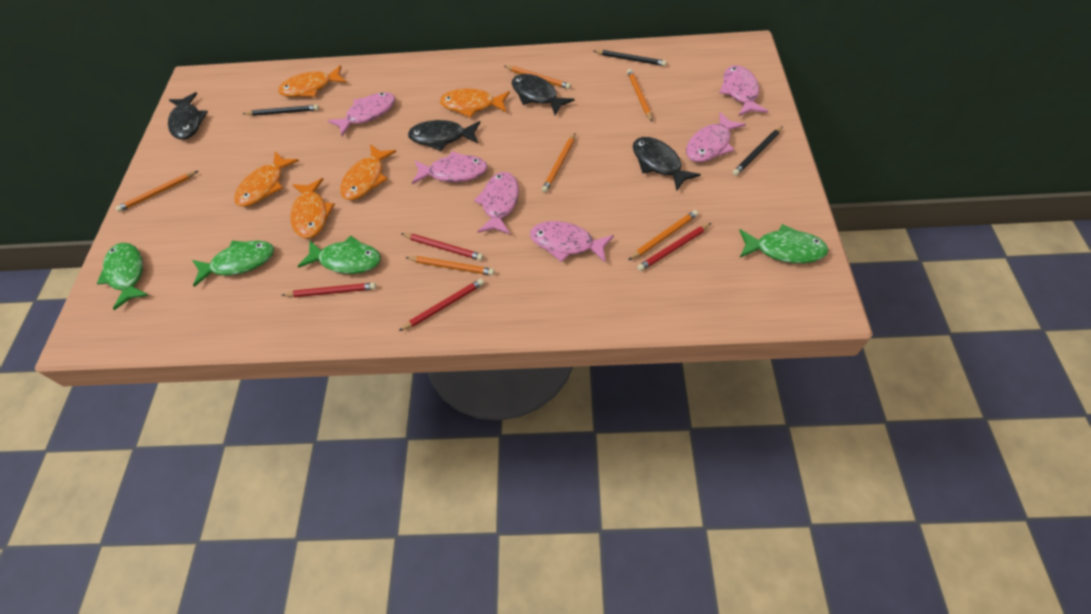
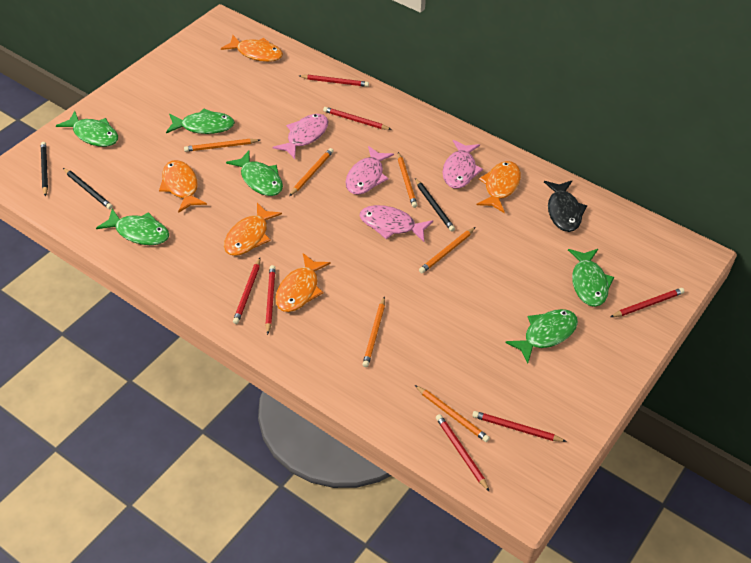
black fish: 4 -> 1
green fish: 4 -> 6
pink fish: 6 -> 4
red pencil: 4 -> 7

